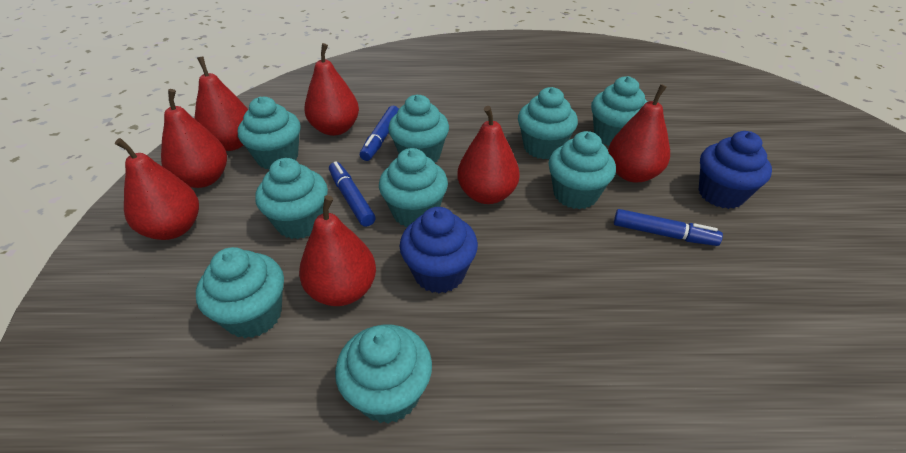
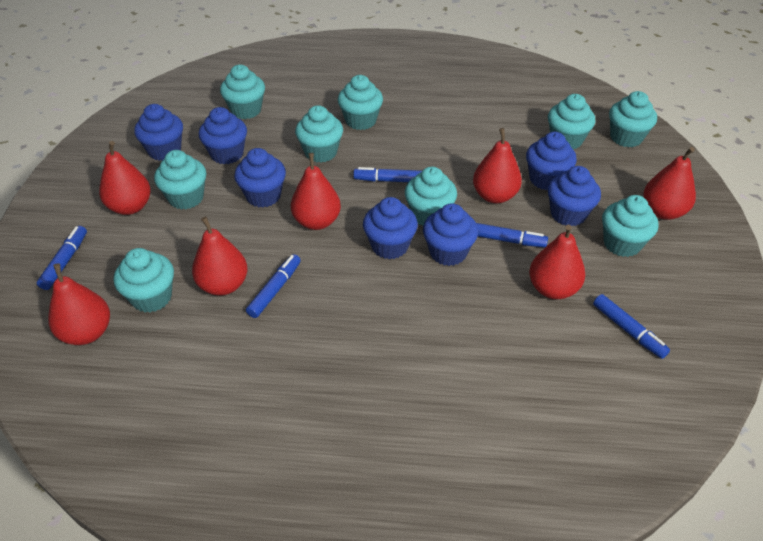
blue cupcake: 2 -> 7
blue marker: 3 -> 5

